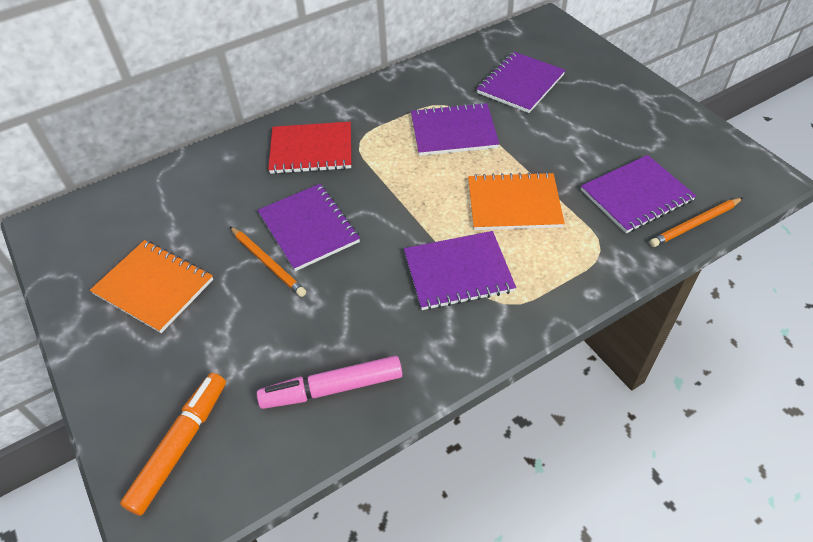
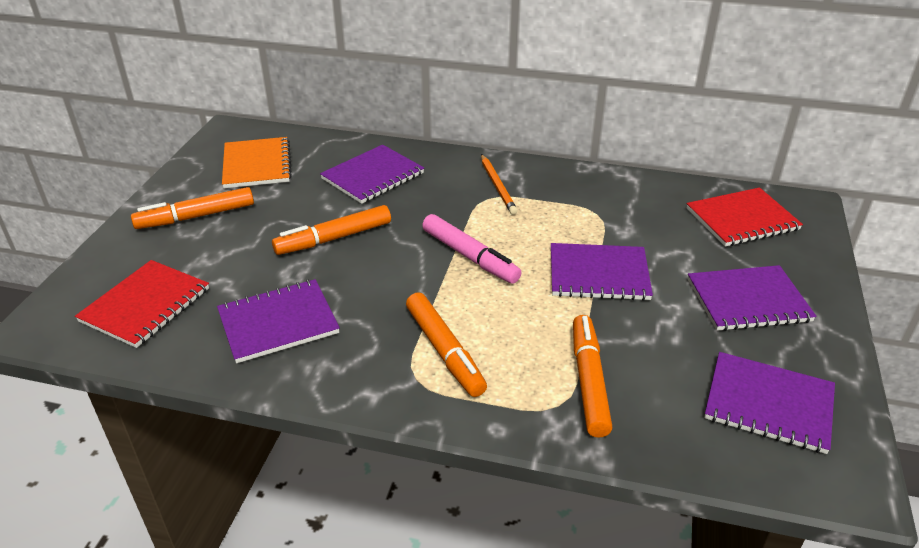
orange marker: 1 -> 4
orange notebook: 2 -> 1
orange pencil: 2 -> 1
red notebook: 1 -> 2

